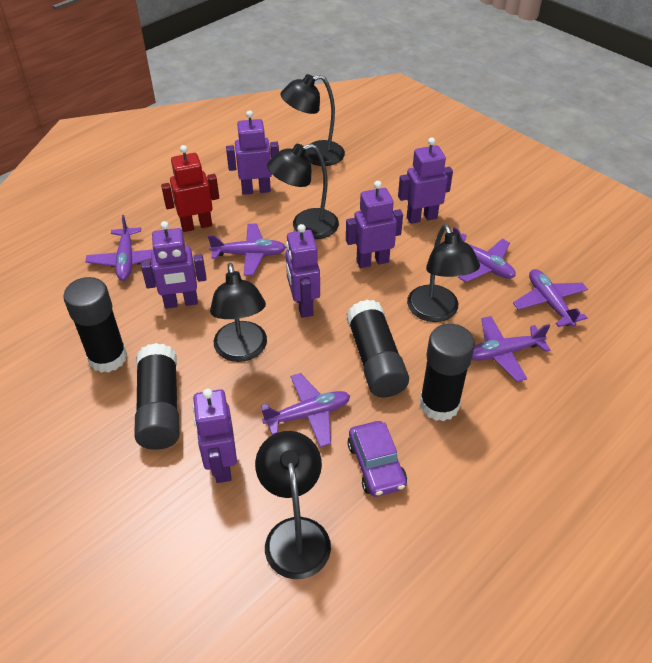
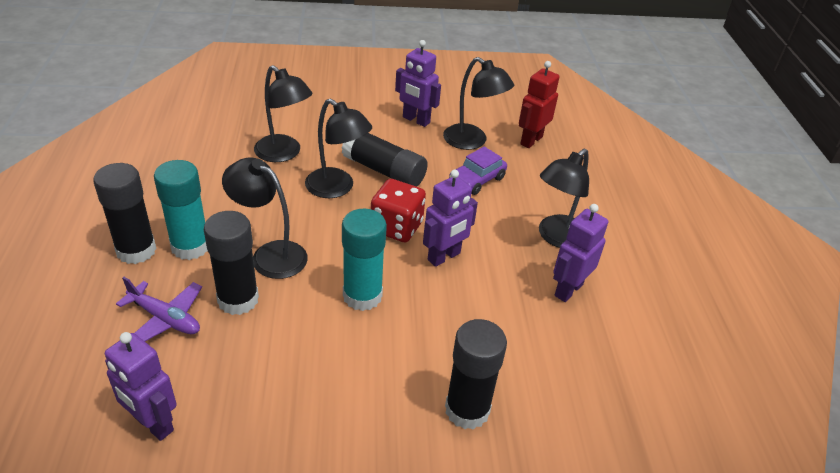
purple plane: 6 -> 1
purple robot: 6 -> 4
red dice: 0 -> 1
turquoise glue stick: 0 -> 2

